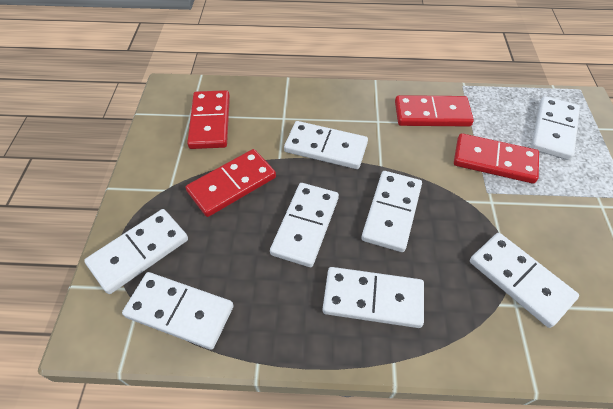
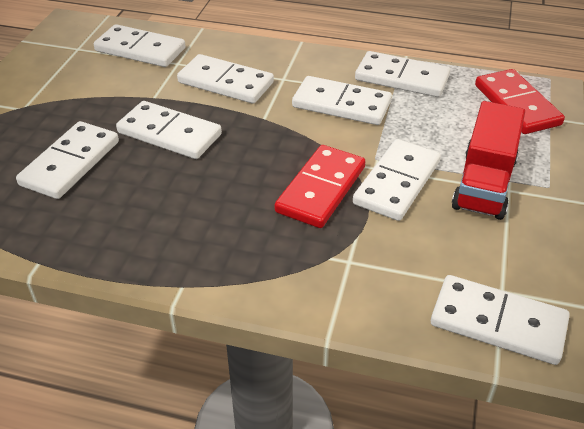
red domino: 4 -> 2
red truck: 0 -> 1

